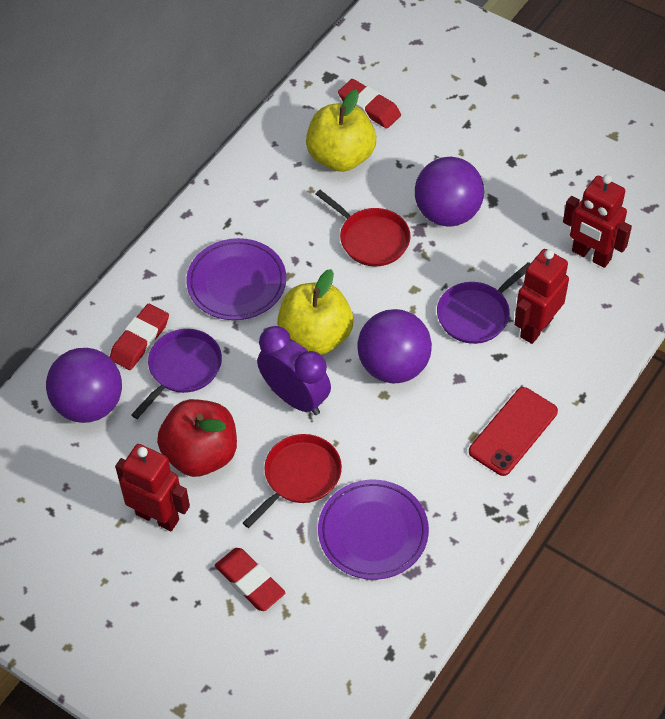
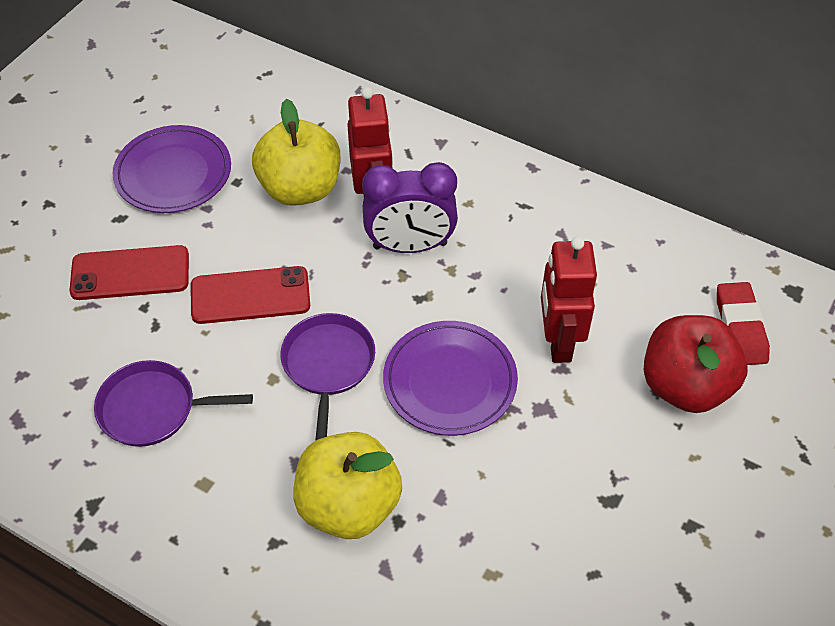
purple ball: 3 -> 0
red eraser: 3 -> 1
red pan: 2 -> 0
red phone: 1 -> 2
red robot: 3 -> 2

